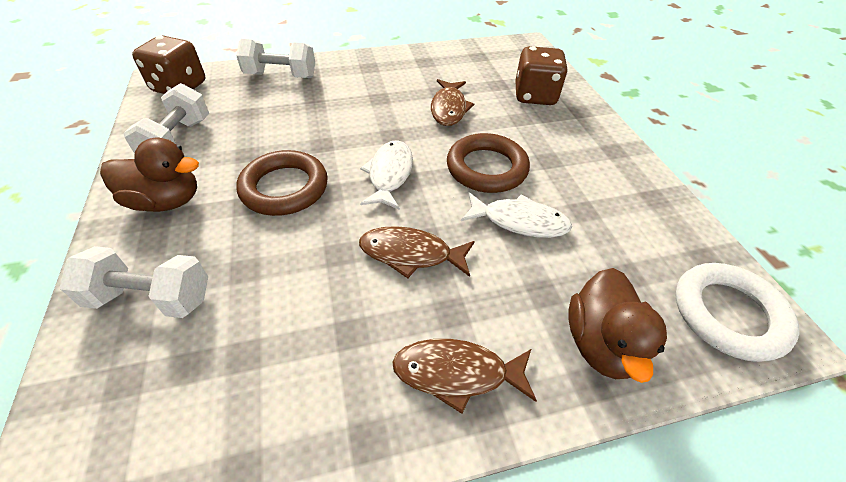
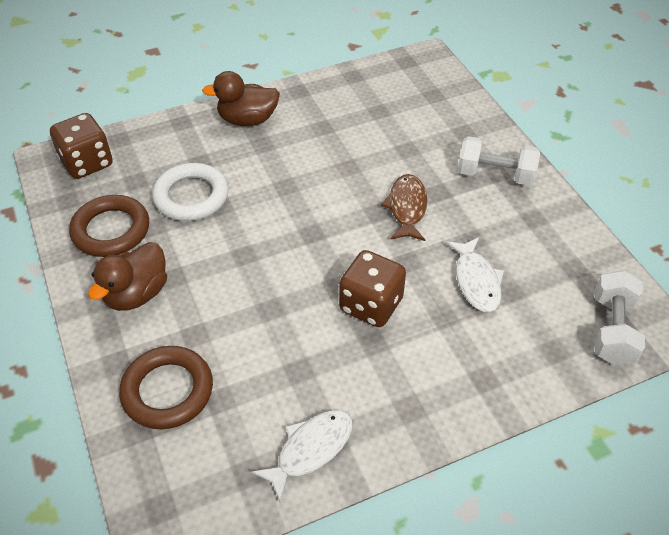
brown fish: 3 -> 1
white dumbbell: 3 -> 2

